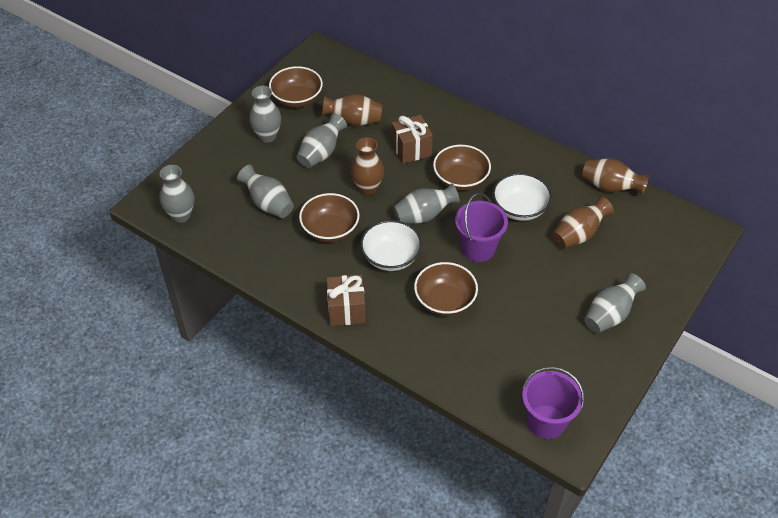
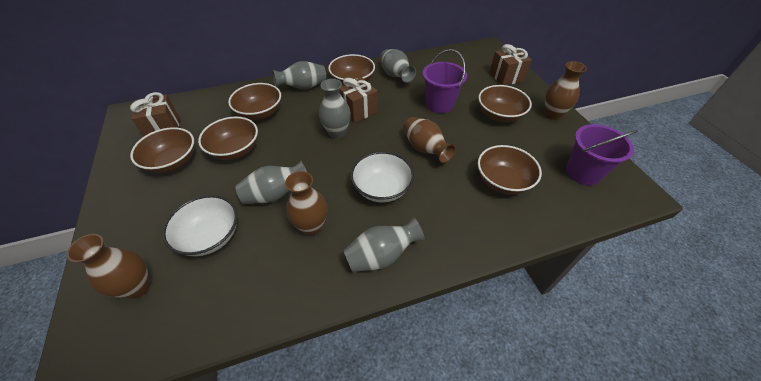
brown bowl: 4 -> 6
brown gift: 2 -> 3
grey vase: 6 -> 5

